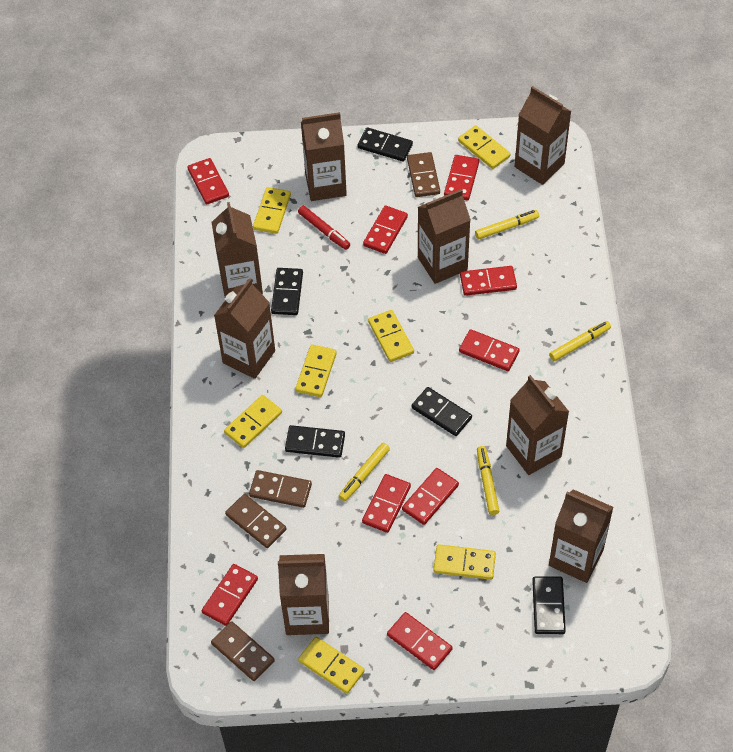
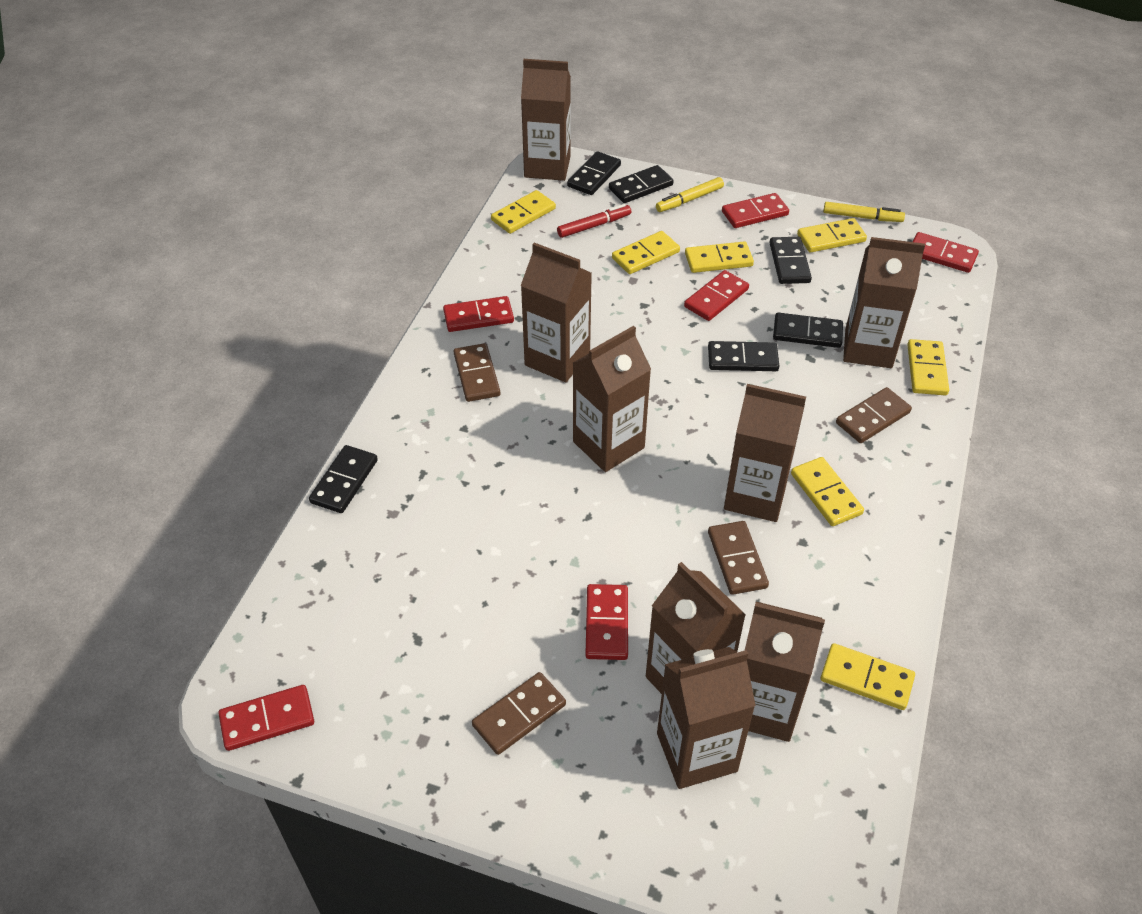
black domino: 5 -> 6
red domino: 9 -> 6
yellow marker: 4 -> 2

